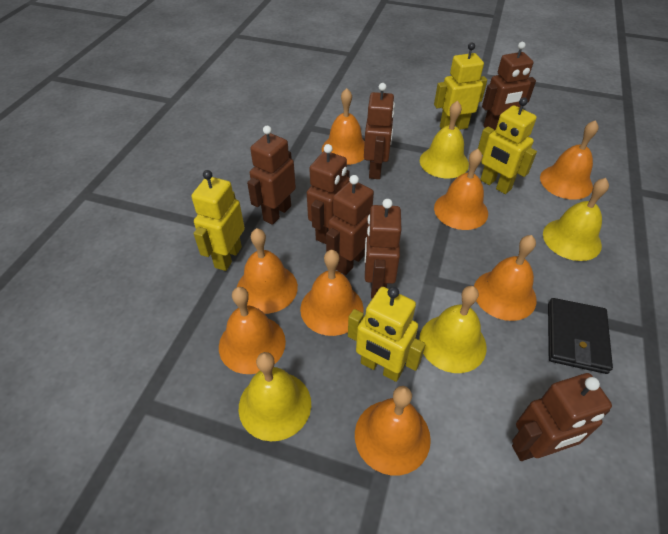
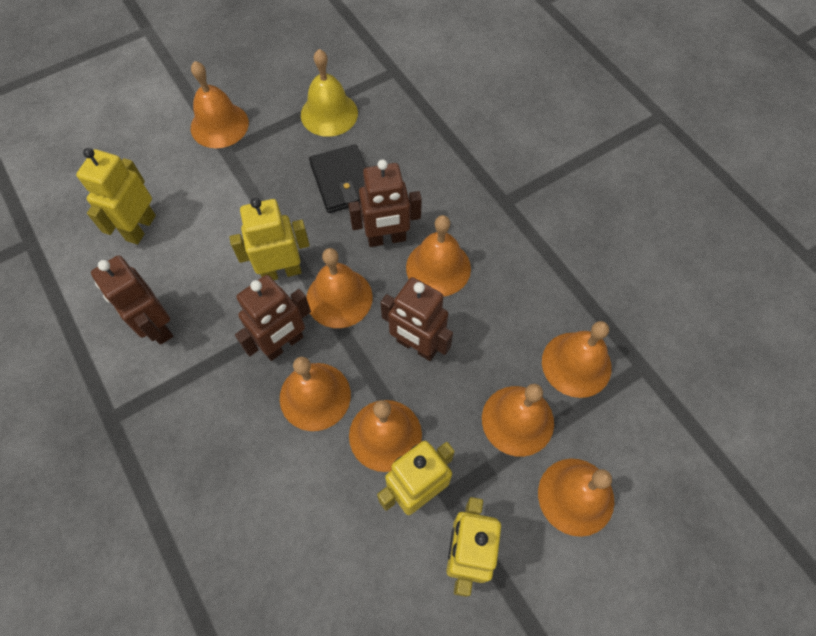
brown robot: 7 -> 4
yellow bell: 4 -> 1

